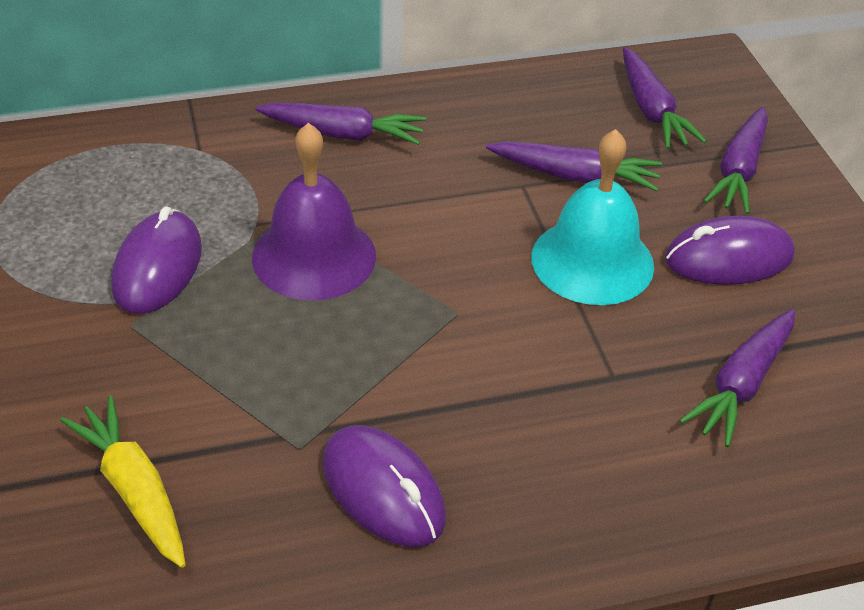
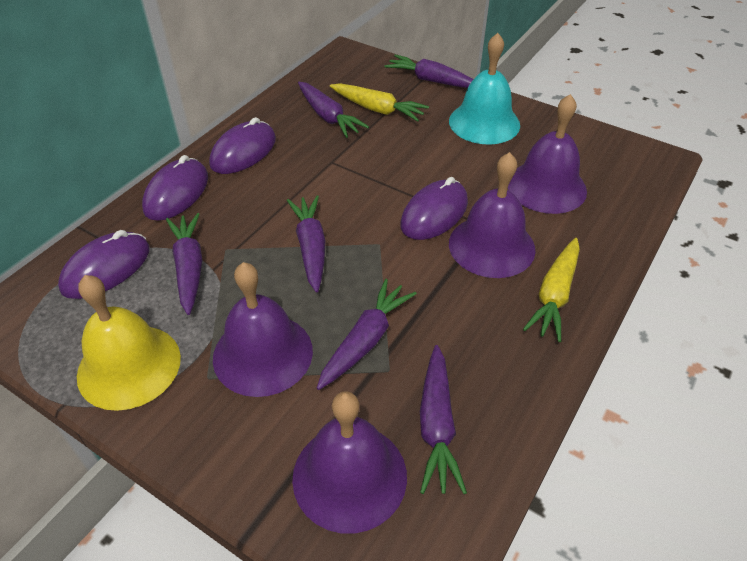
purple bell: 1 -> 4
purple carrot: 5 -> 6
purple mouse: 3 -> 4
yellow bell: 0 -> 1
yellow carrot: 1 -> 2

